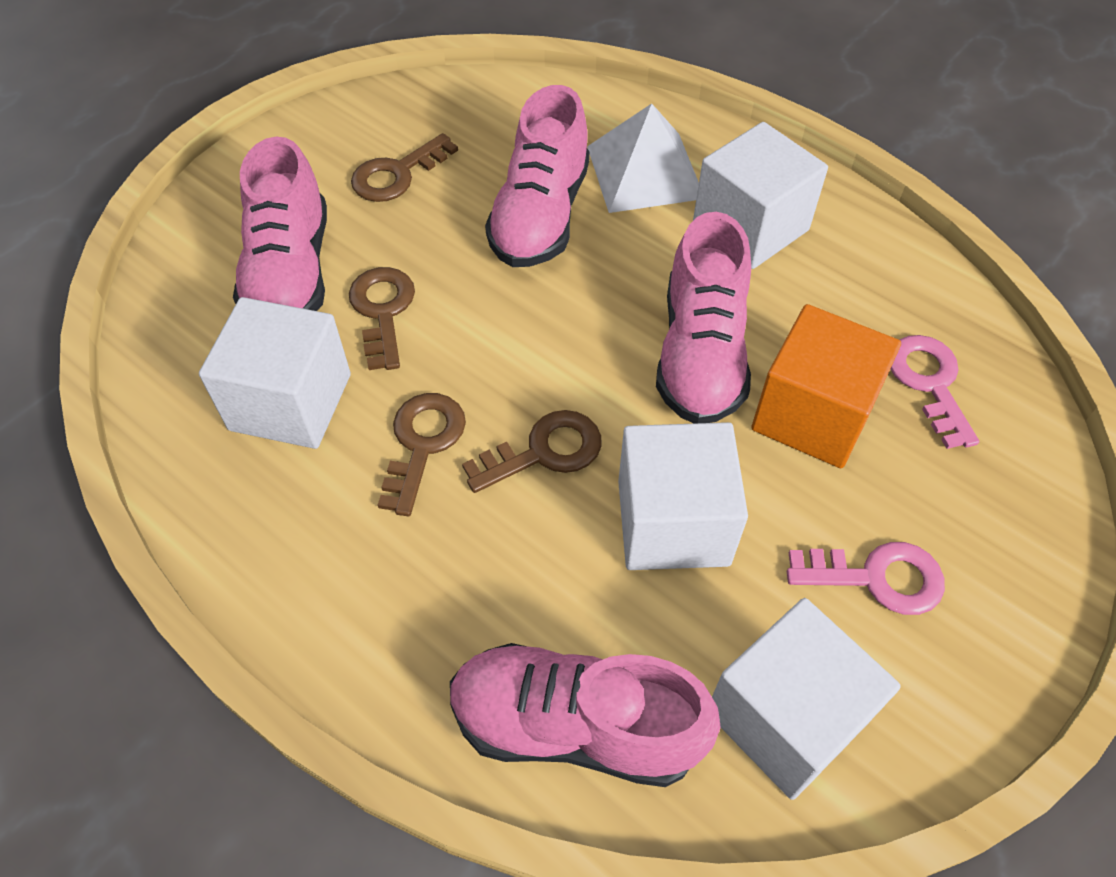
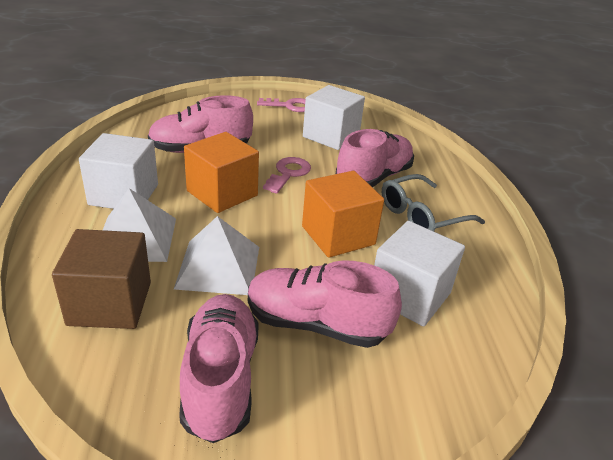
brown cube: 0 -> 1
brown key: 4 -> 0
grey glasses: 0 -> 1
orange cube: 1 -> 2
white cube: 4 -> 3
white pyramid: 1 -> 2

